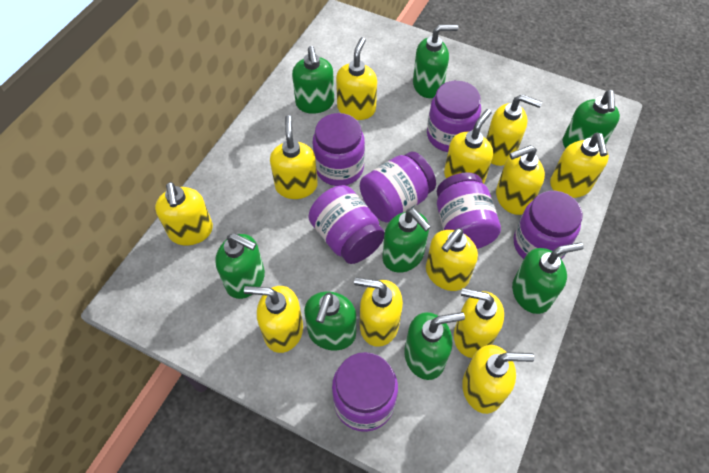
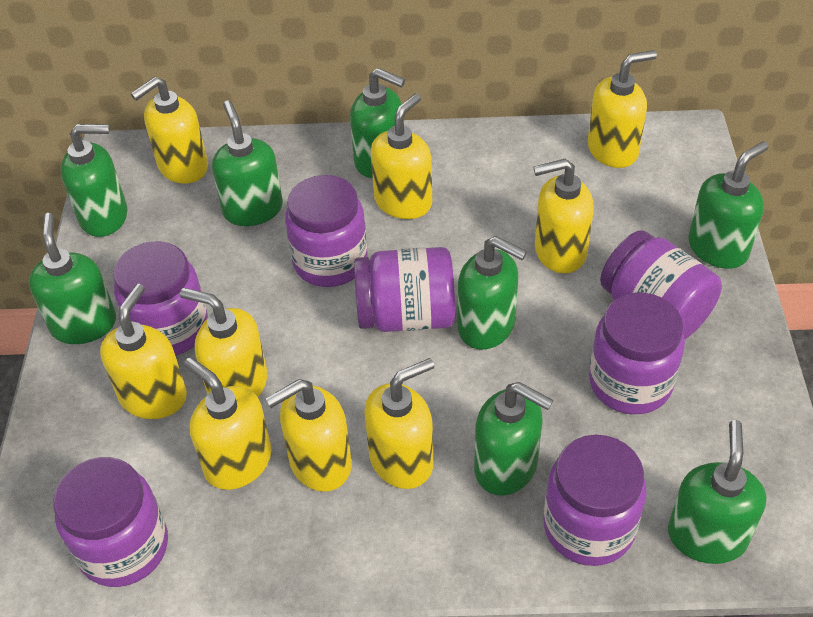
yellow soap dispenser: 12 -> 9

